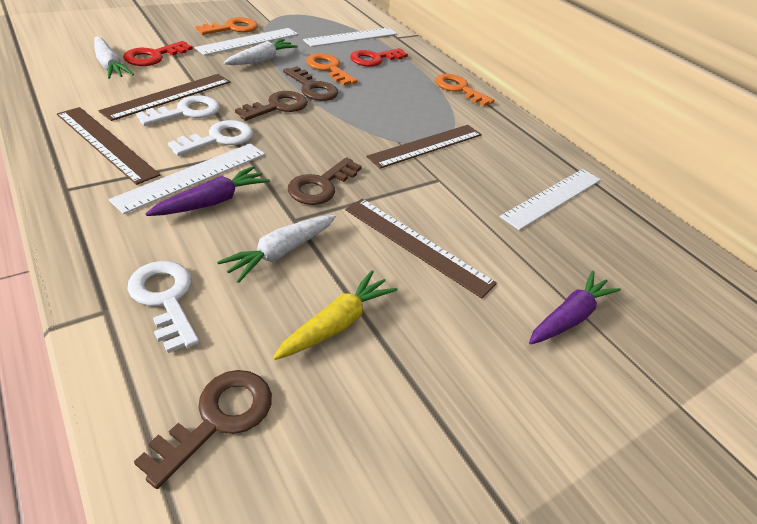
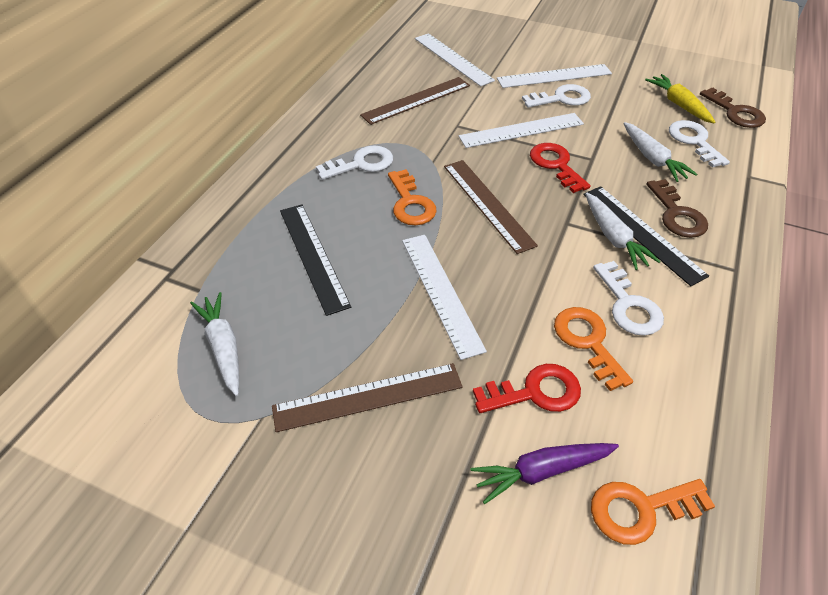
black ruler: 0 -> 2
brown key: 4 -> 2
brown ruler: 4 -> 3
purple carrot: 2 -> 1
white key: 3 -> 4

